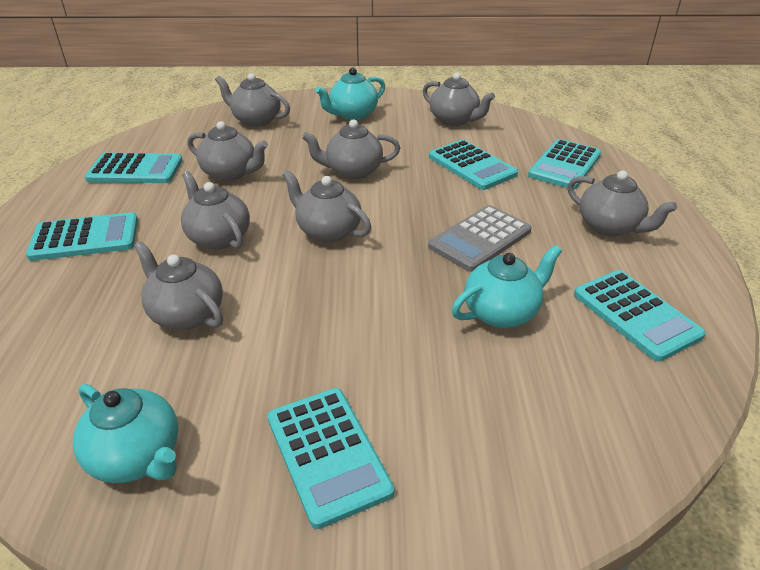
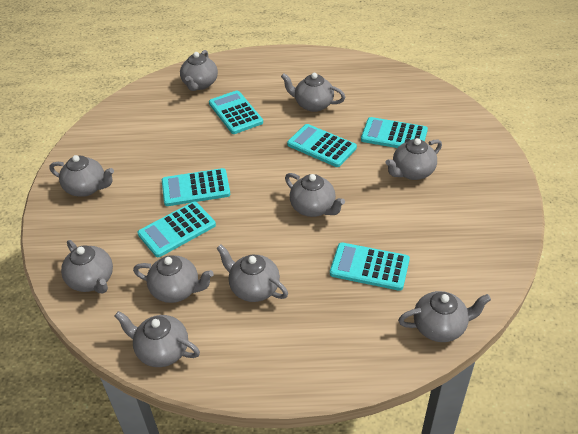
grey calculator: 1 -> 0
grey teapot: 8 -> 10
turquoise teapot: 3 -> 0

